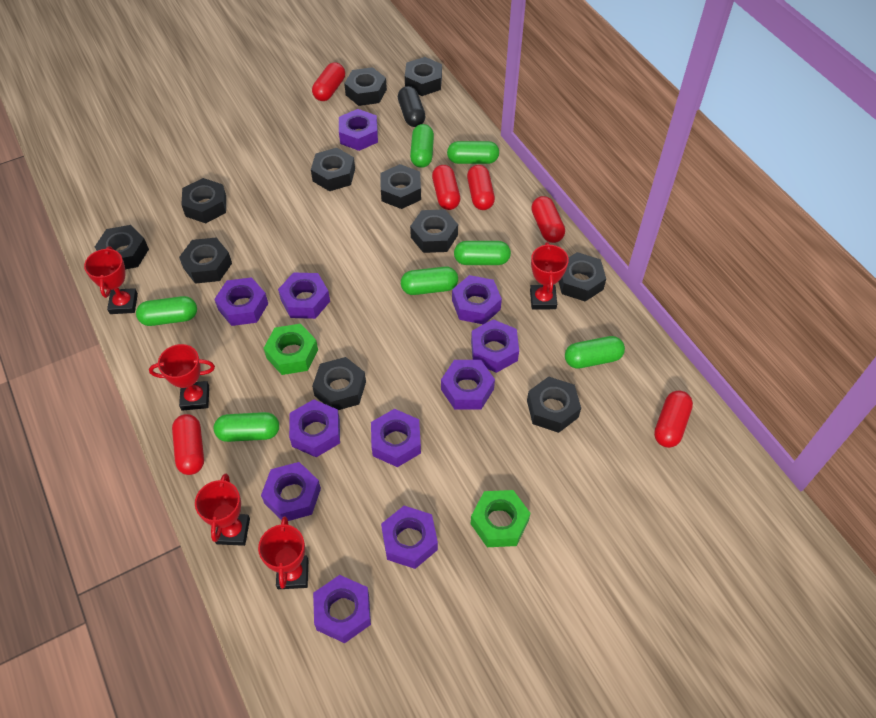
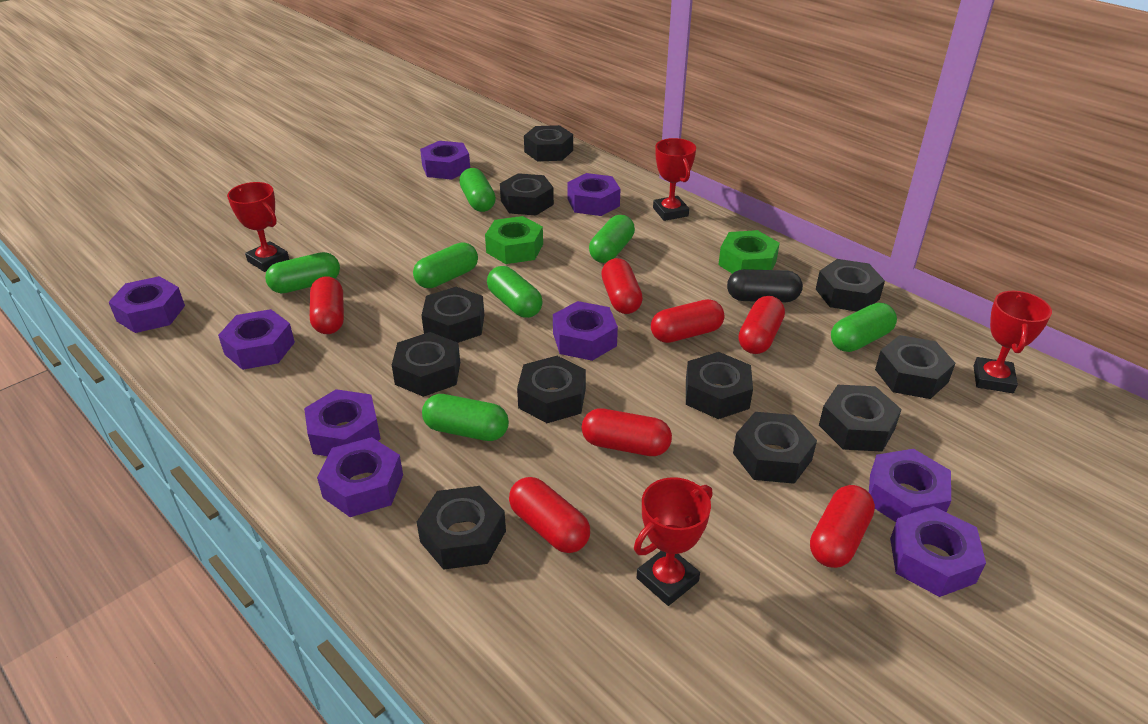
purple nut: 11 -> 9
red capsule: 6 -> 7
red trophy: 5 -> 4

